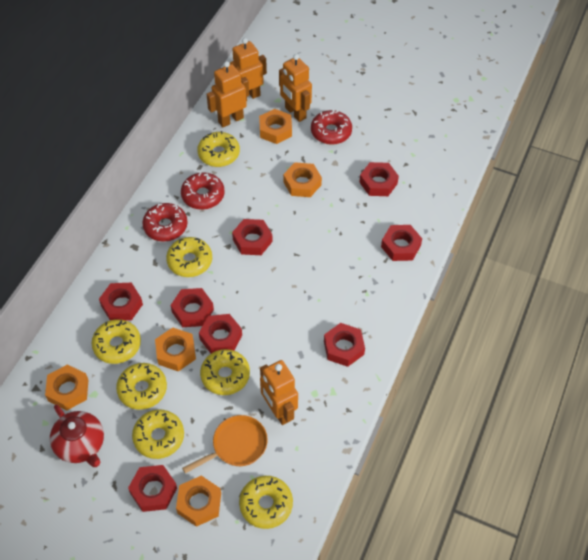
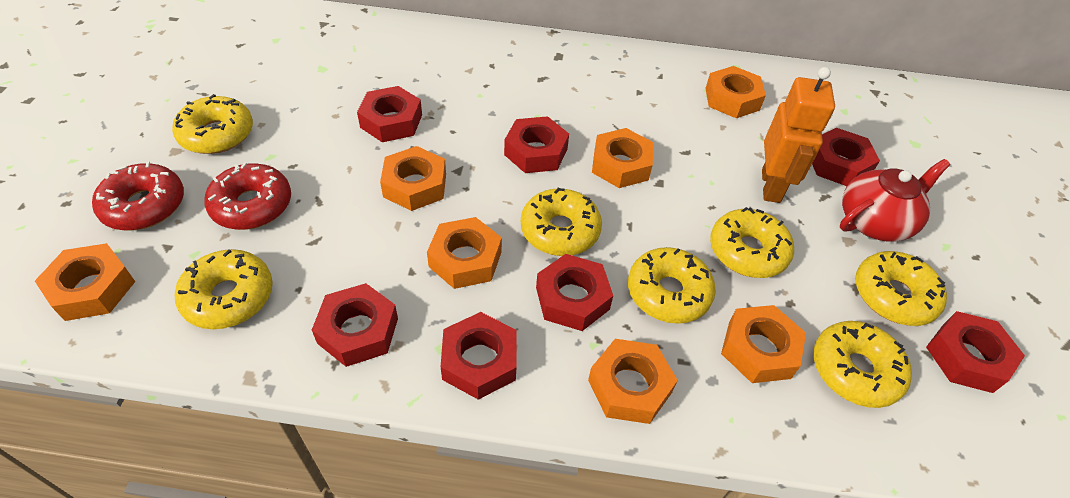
orange nut: 5 -> 7
orange pan: 1 -> 0
orange robot: 4 -> 1
red donut: 3 -> 2
red nut: 8 -> 7

